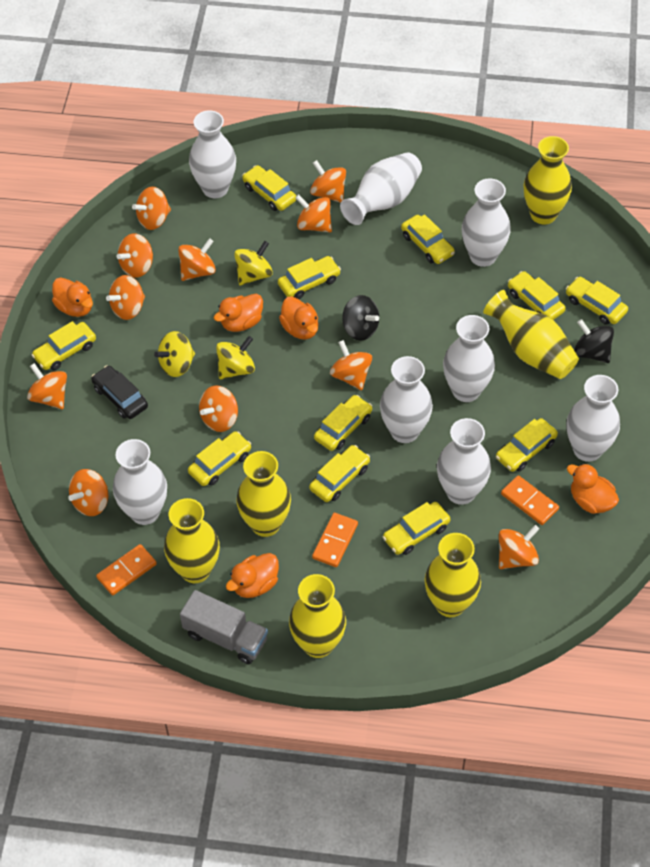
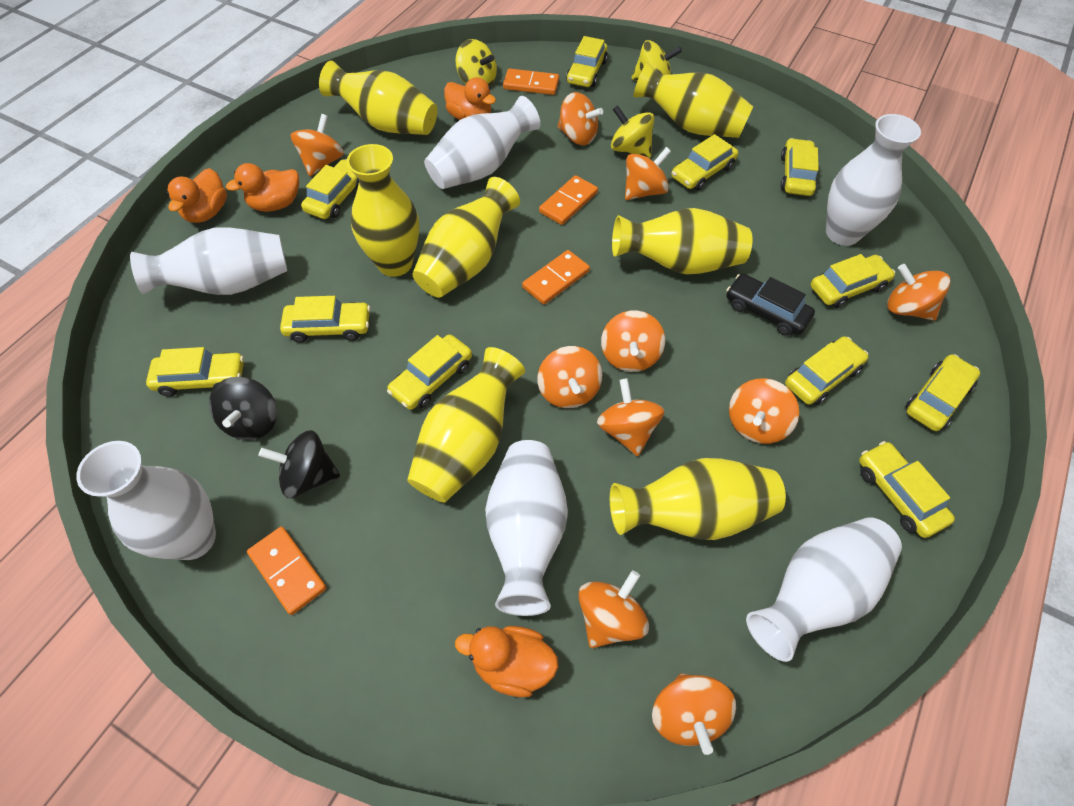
grey truck: 1 -> 0
orange domino: 3 -> 4
orange duck: 5 -> 4
orange spinning top: 11 -> 10
white vase: 8 -> 6
yellow vase: 6 -> 7

